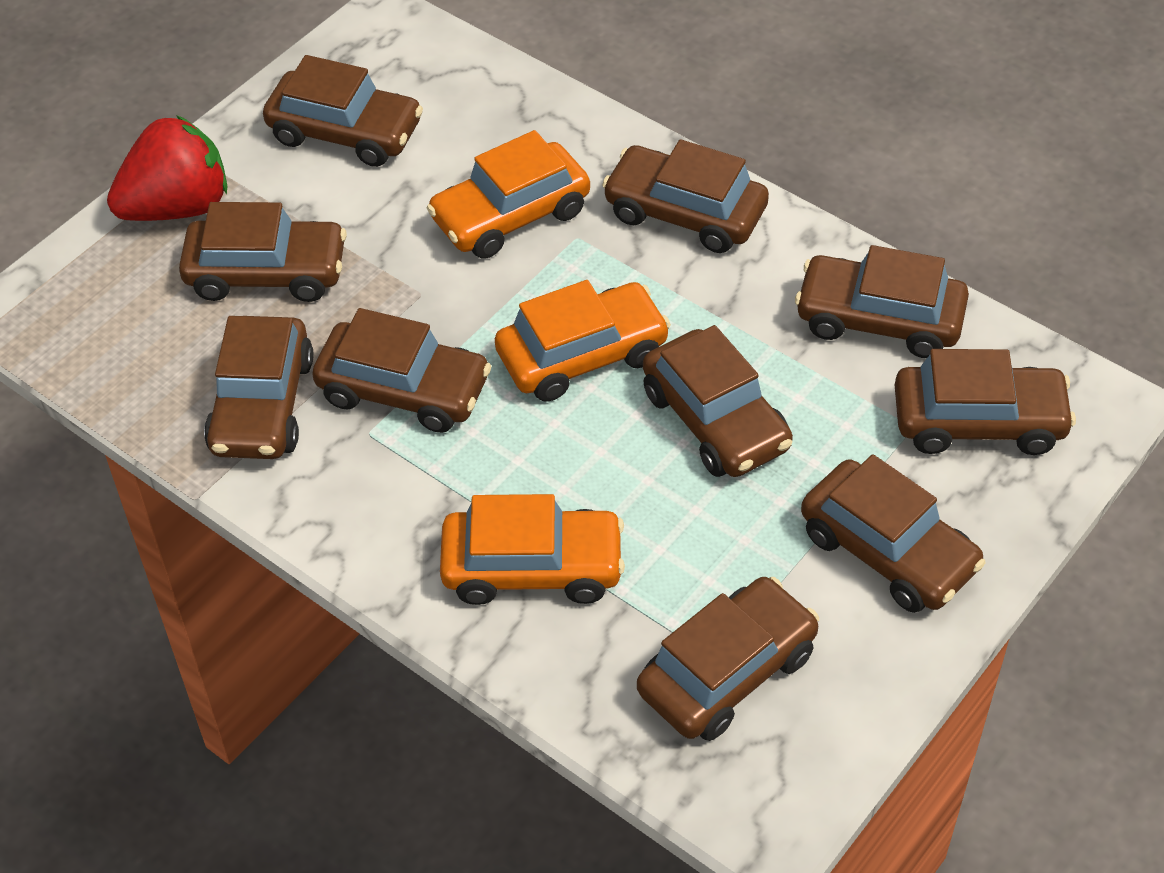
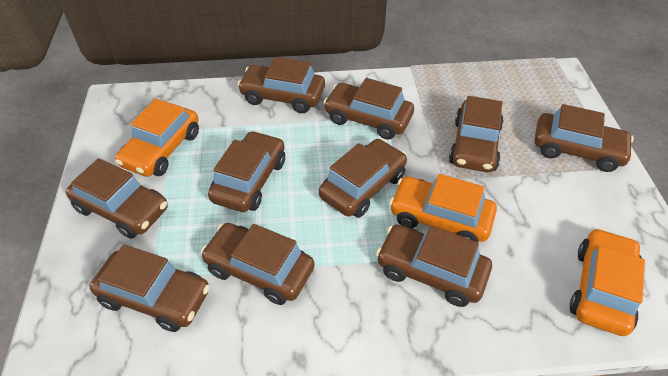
red strawberry: 1 -> 0

